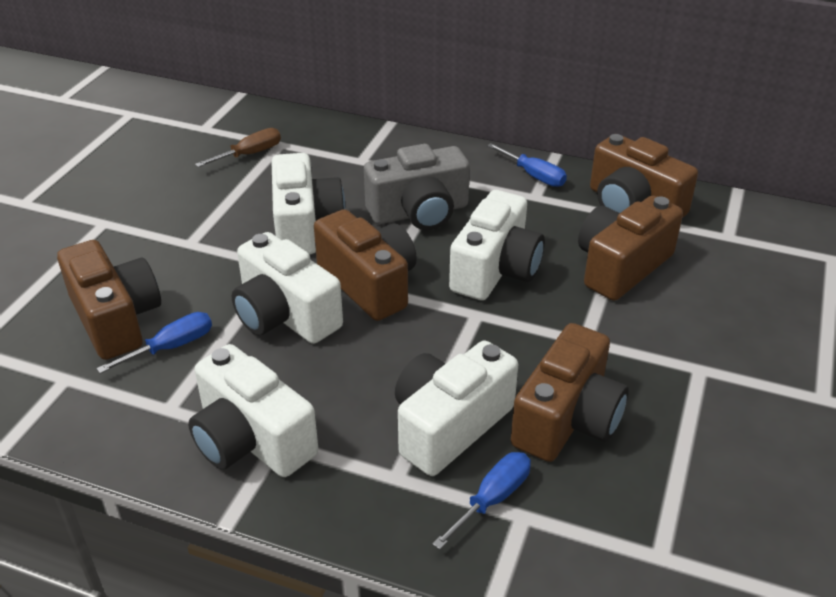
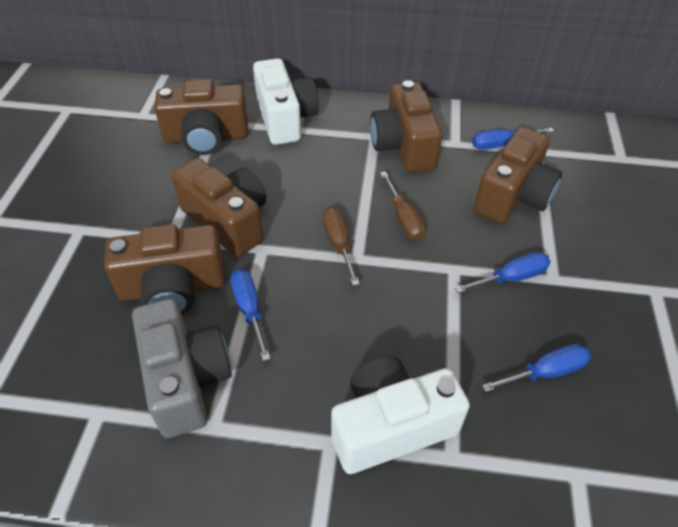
blue screwdriver: 3 -> 4
brown screwdriver: 1 -> 2
white camera: 5 -> 2

